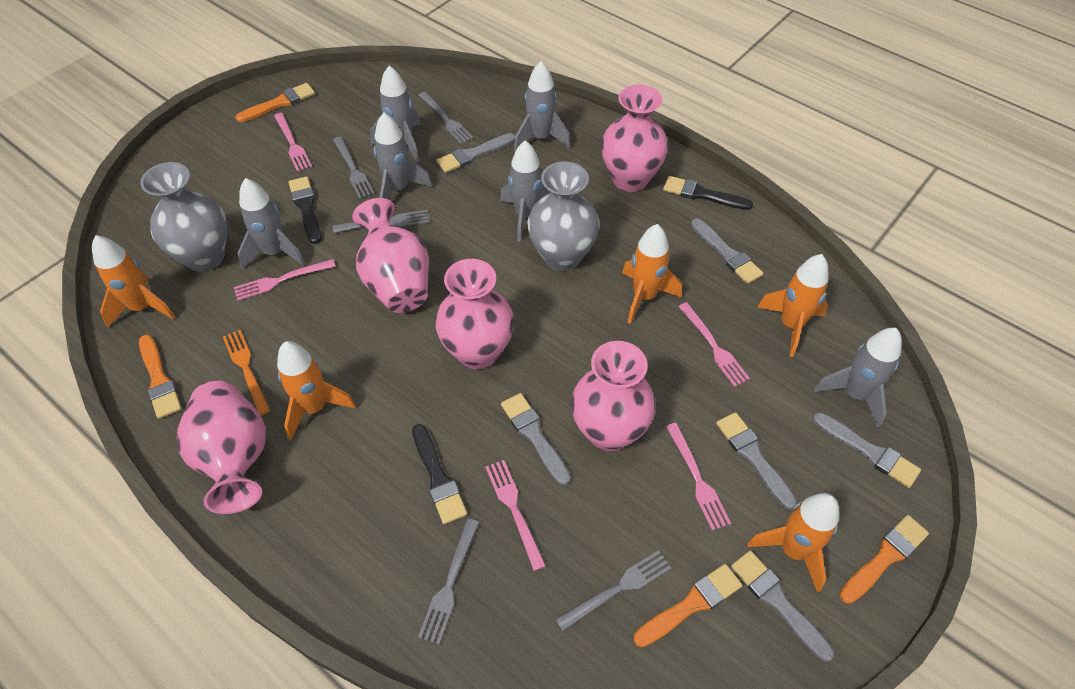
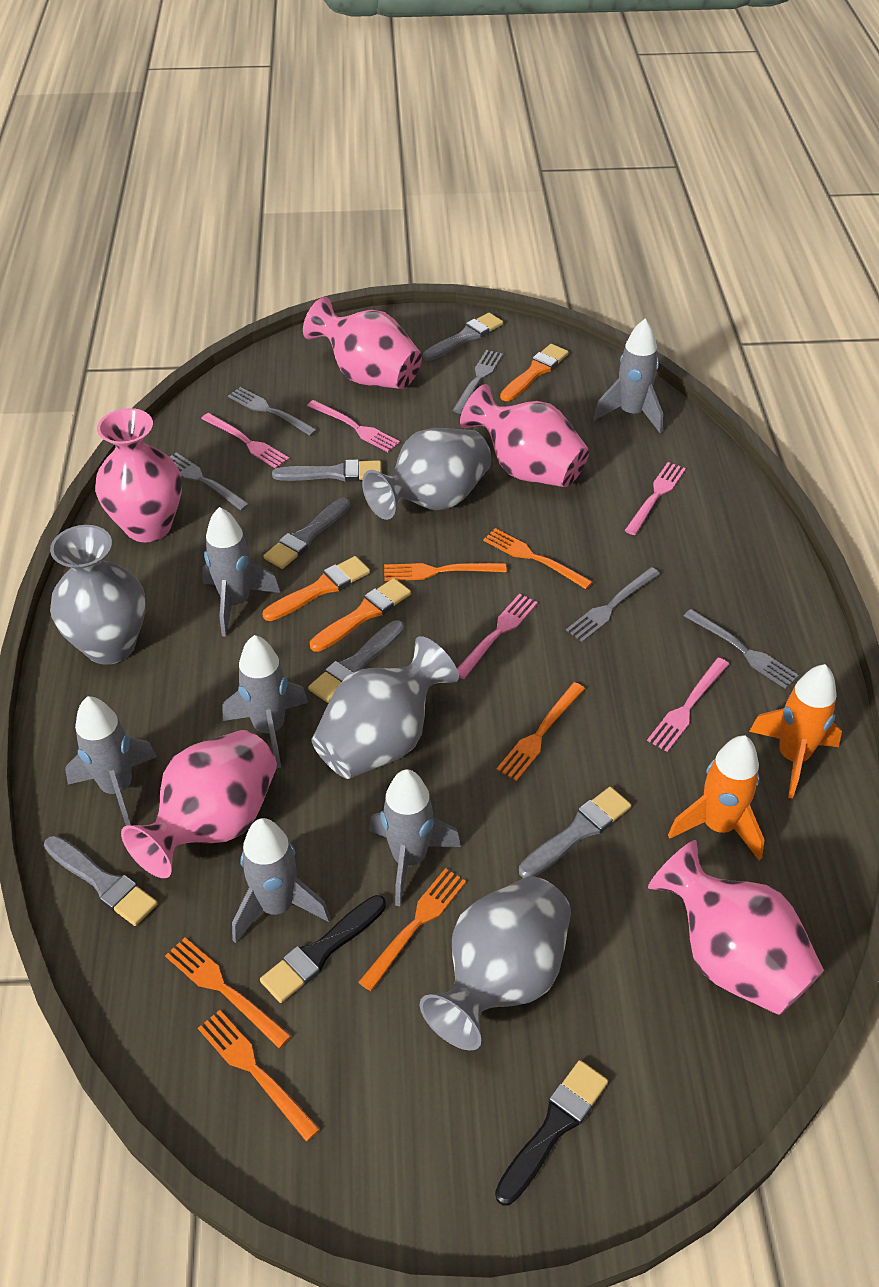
black brush: 3 -> 2
grey vase: 2 -> 4
orange brush: 4 -> 3
orange fork: 1 -> 6
orange rocket: 5 -> 2

